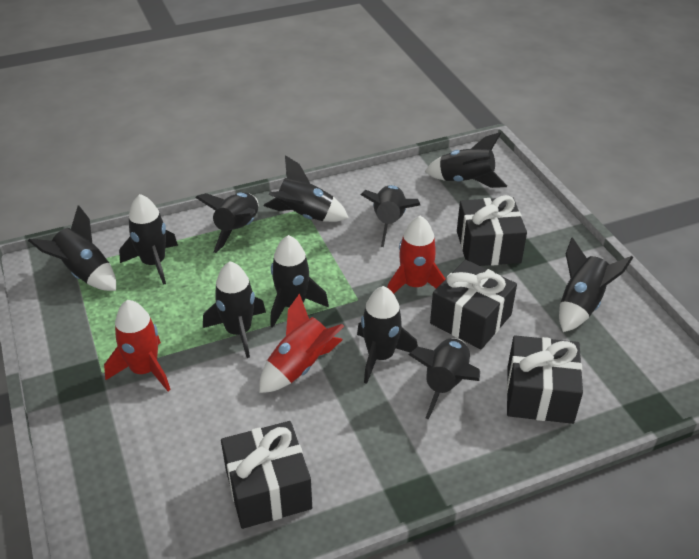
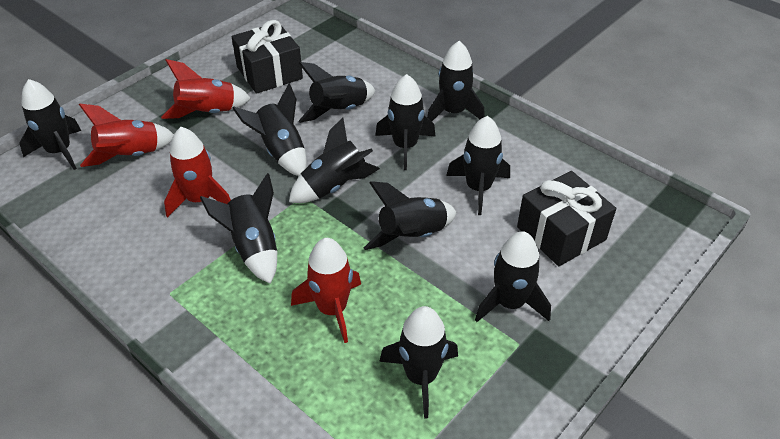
black gift: 4 -> 2
red rocket: 3 -> 4

